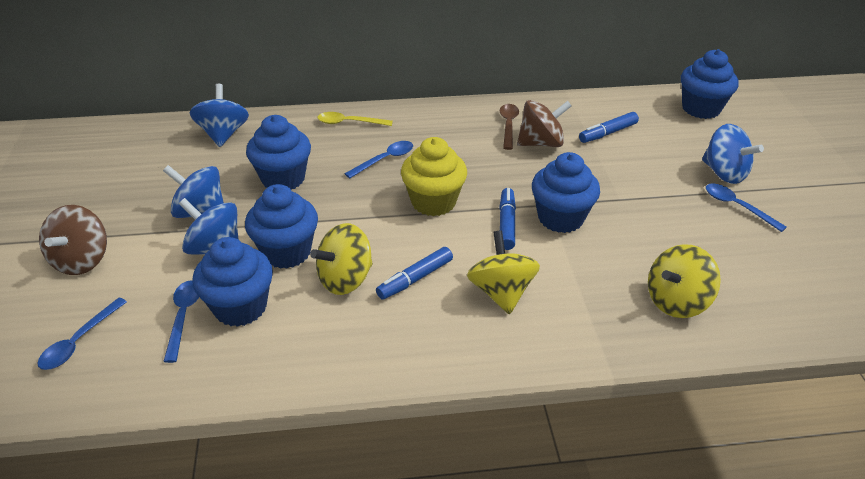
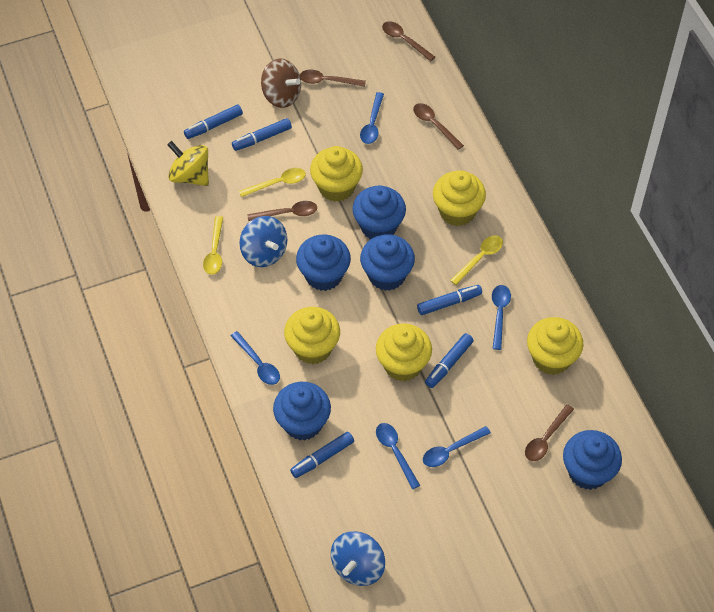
blue marker: 3 -> 5
blue spinning top: 4 -> 2
blue spoon: 4 -> 5
brown spinning top: 2 -> 1
brown spoon: 1 -> 5
yellow cupcake: 1 -> 5
yellow spinning top: 3 -> 1
yellow spoon: 1 -> 3

